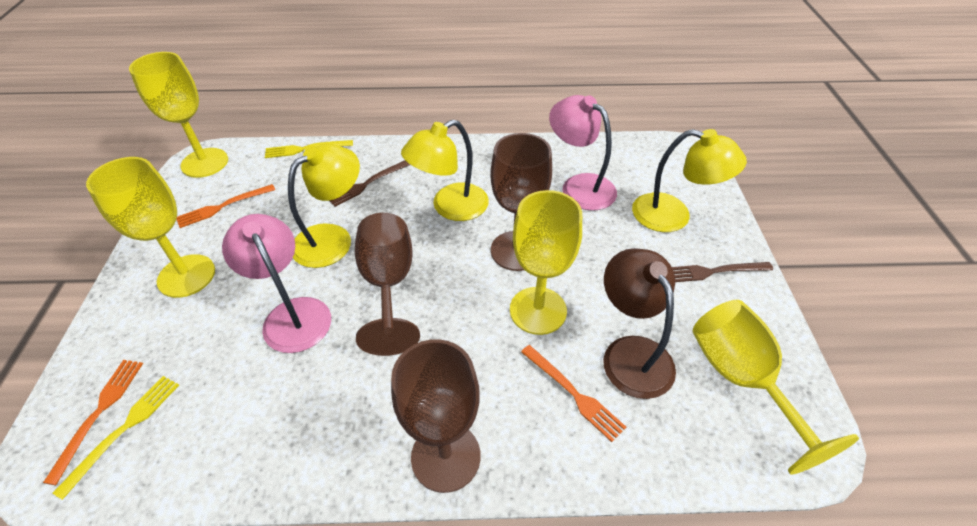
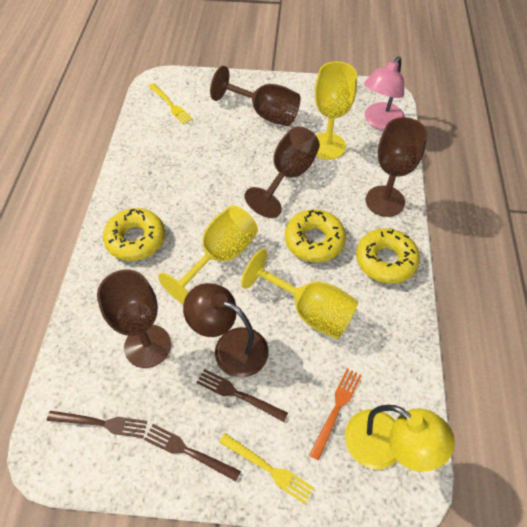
brown fork: 2 -> 3
brown goblet: 3 -> 4
orange fork: 3 -> 1
pink lamp: 2 -> 1
yellow donut: 0 -> 3
yellow goblet: 4 -> 3
yellow lamp: 3 -> 1

